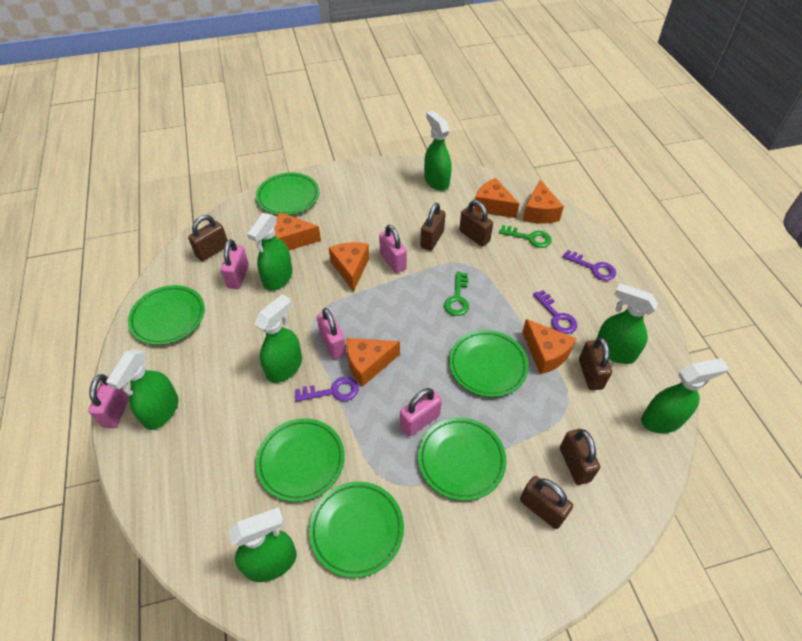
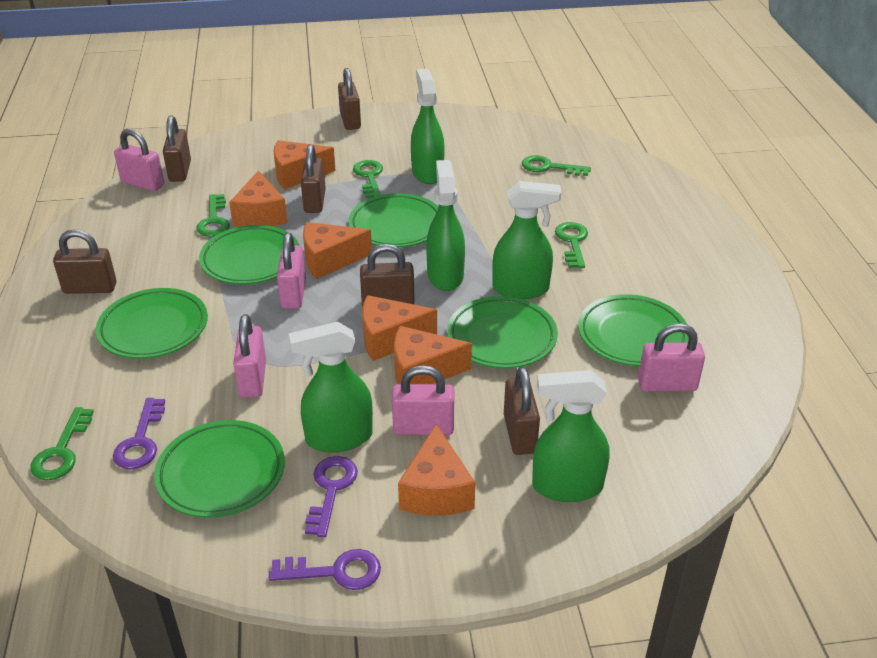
green key: 2 -> 5
green spray bottle: 7 -> 5

